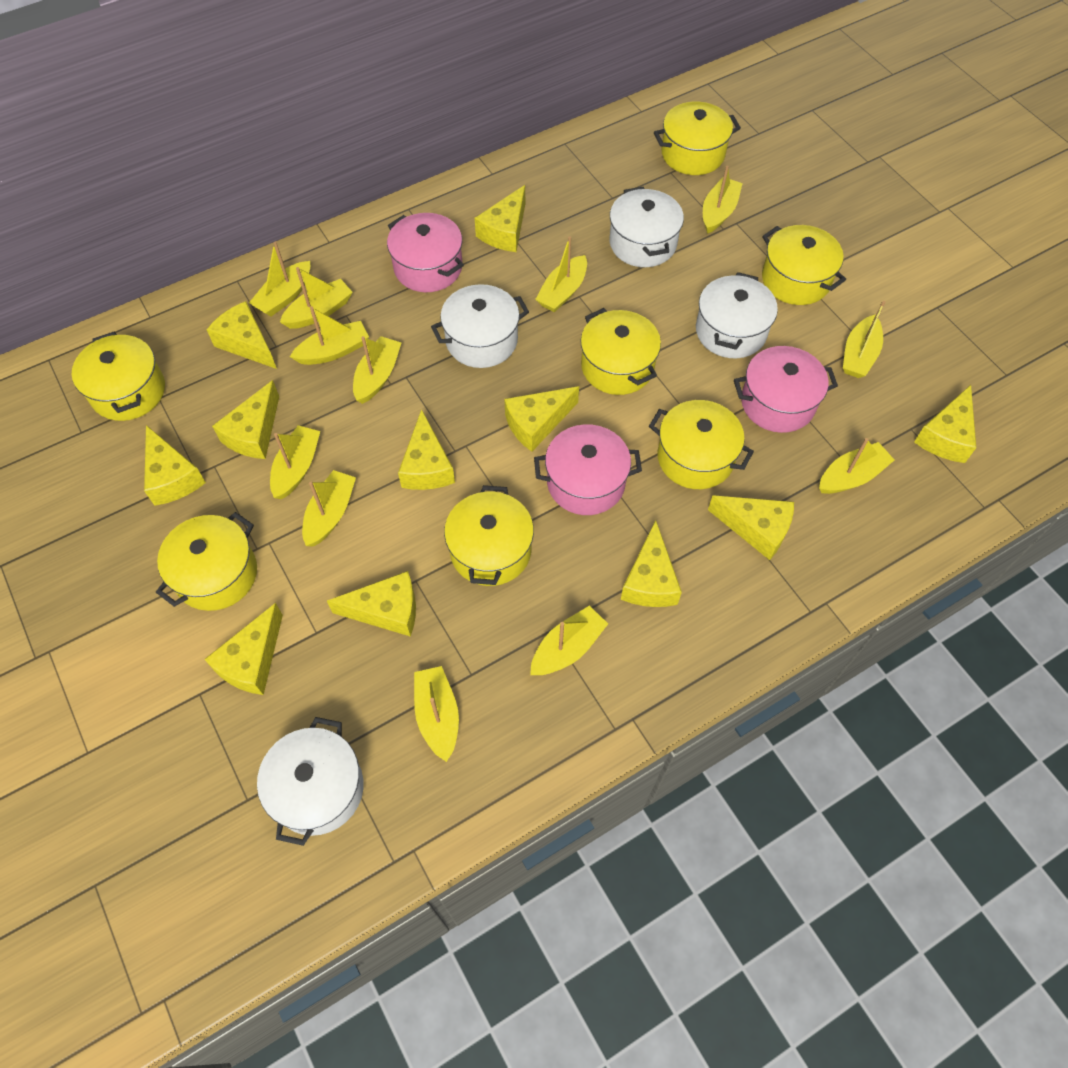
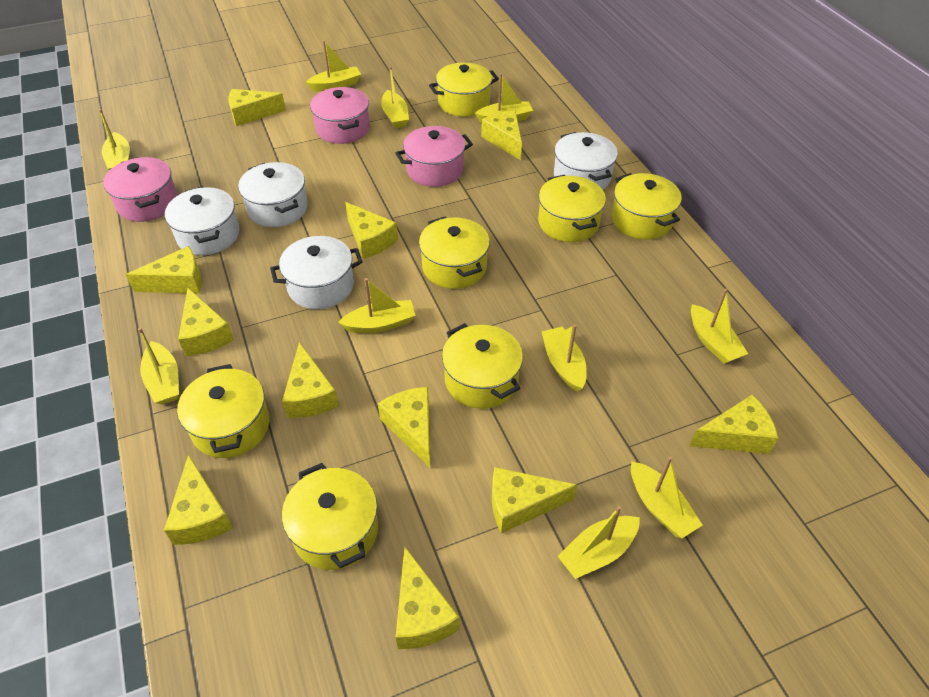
yellow boat: 12 -> 10

